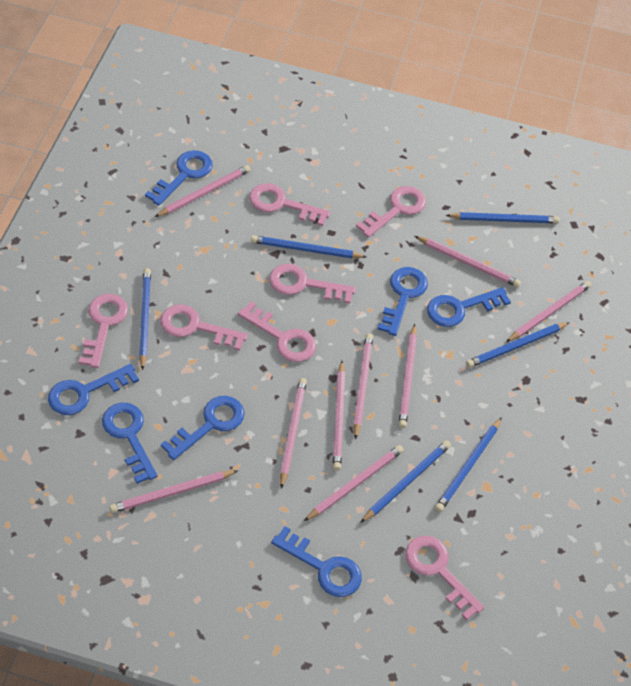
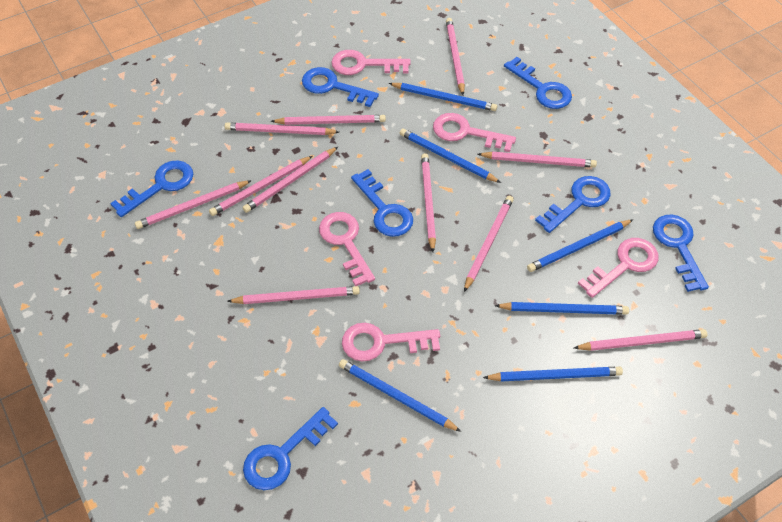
pink key: 7 -> 5
pink pencil: 9 -> 11

